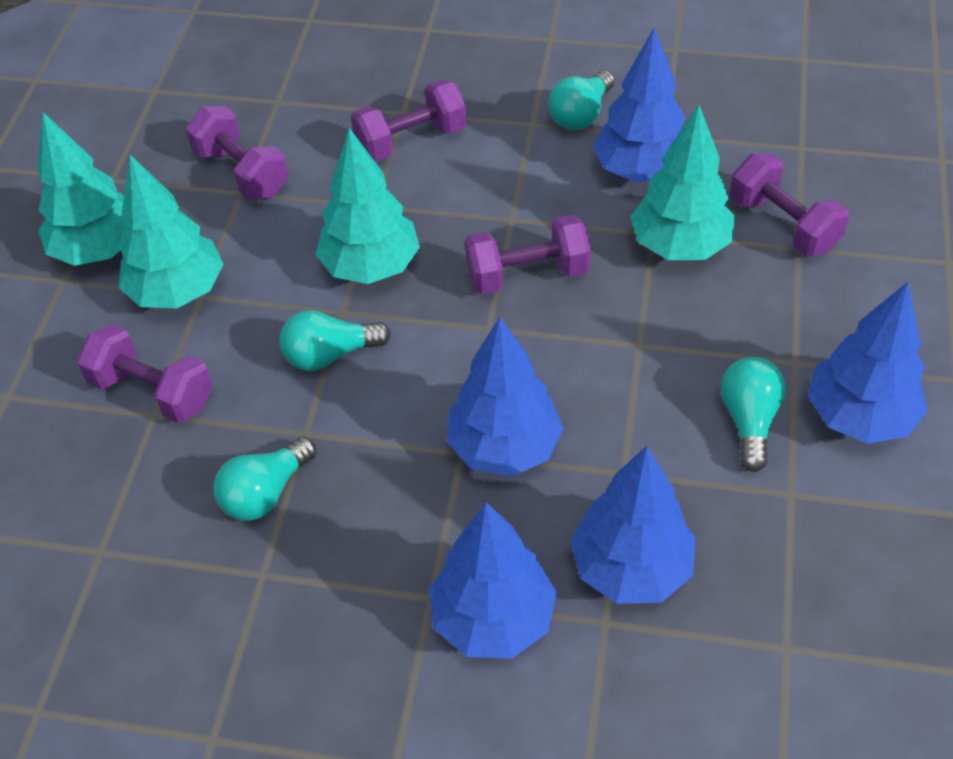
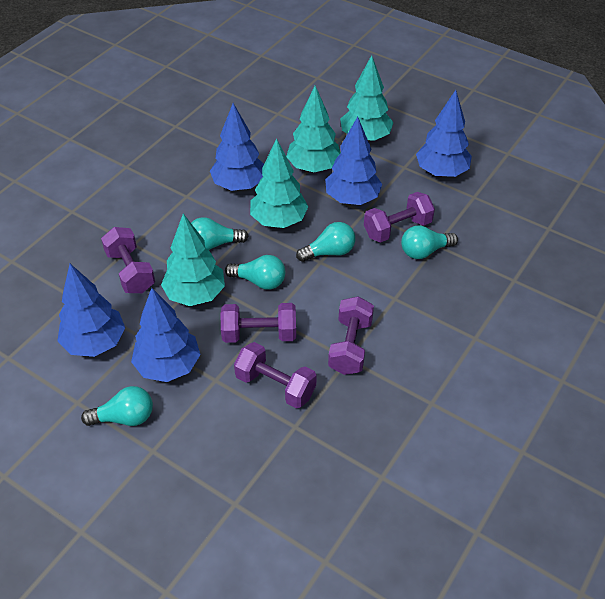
turquoise light bulb: 4 -> 5

